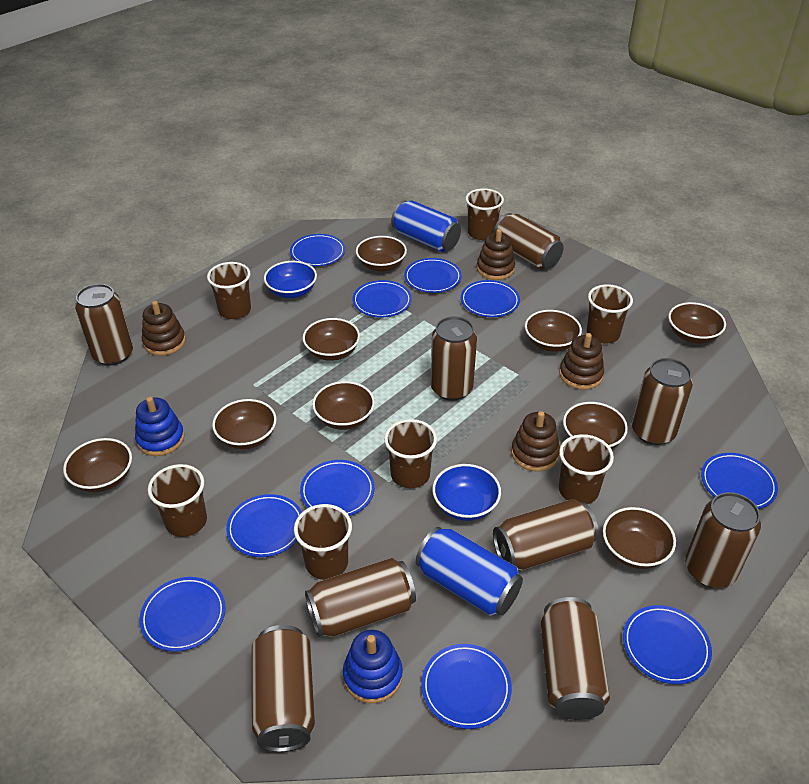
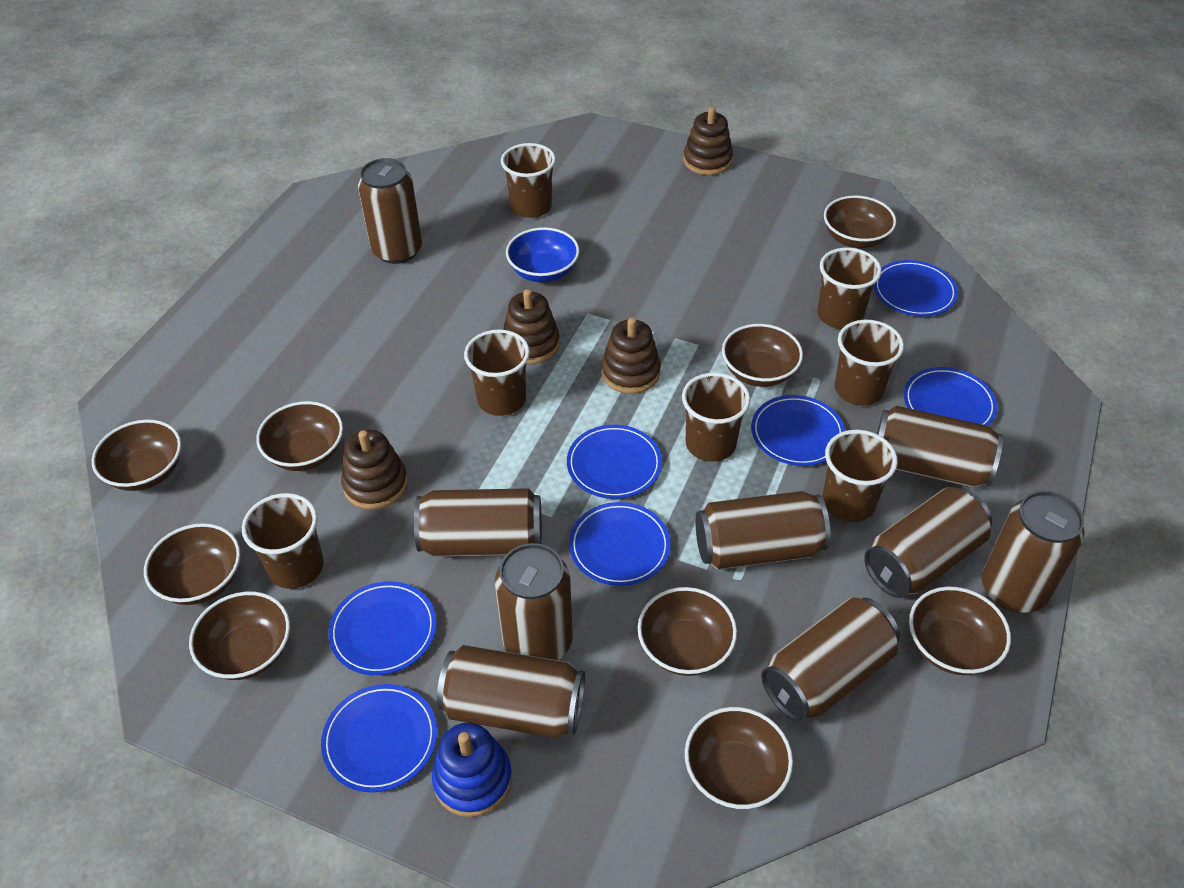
blue bowl: 2 -> 1
blue can: 2 -> 0
blue plate: 10 -> 7
blue stacking toy: 2 -> 1

